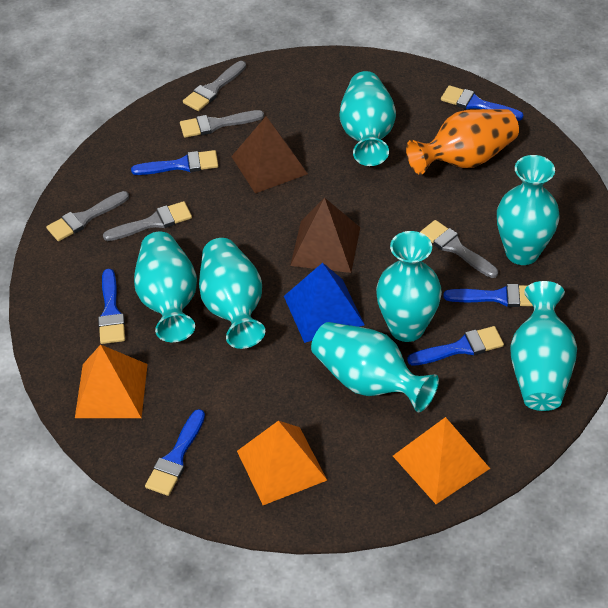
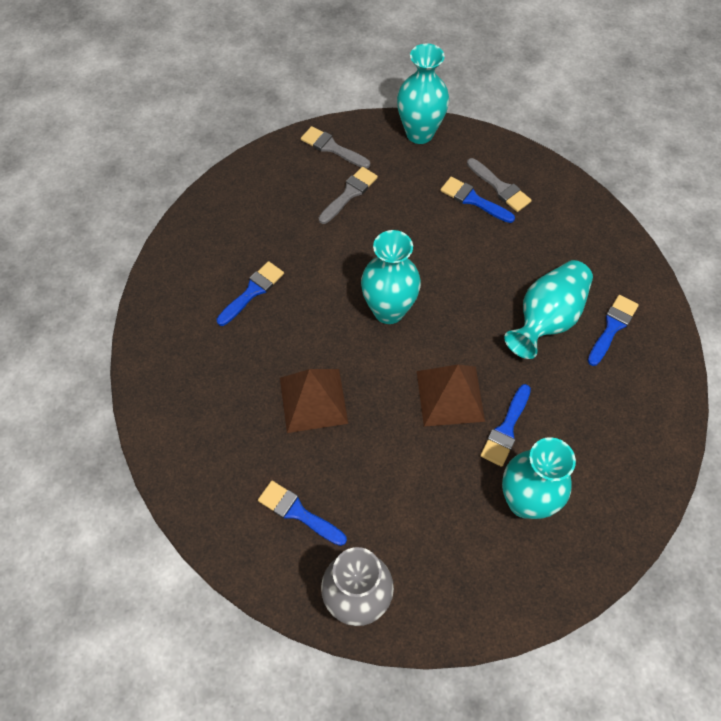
blue brush: 6 -> 5
blue pyramid: 1 -> 0
grey brush: 5 -> 3
grey vase: 0 -> 1
orange pyramid: 3 -> 0
orange vase: 1 -> 0
turquoise vase: 7 -> 4

